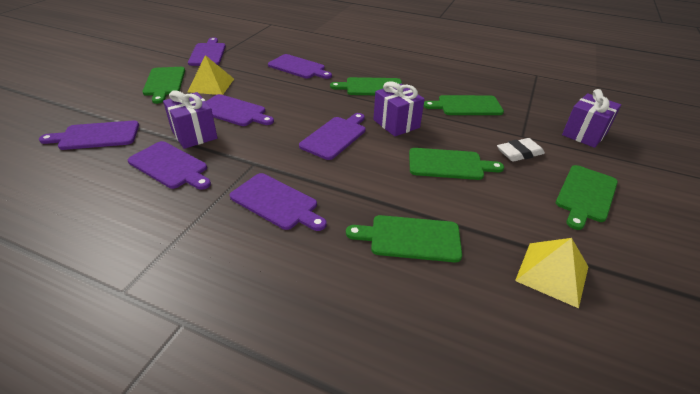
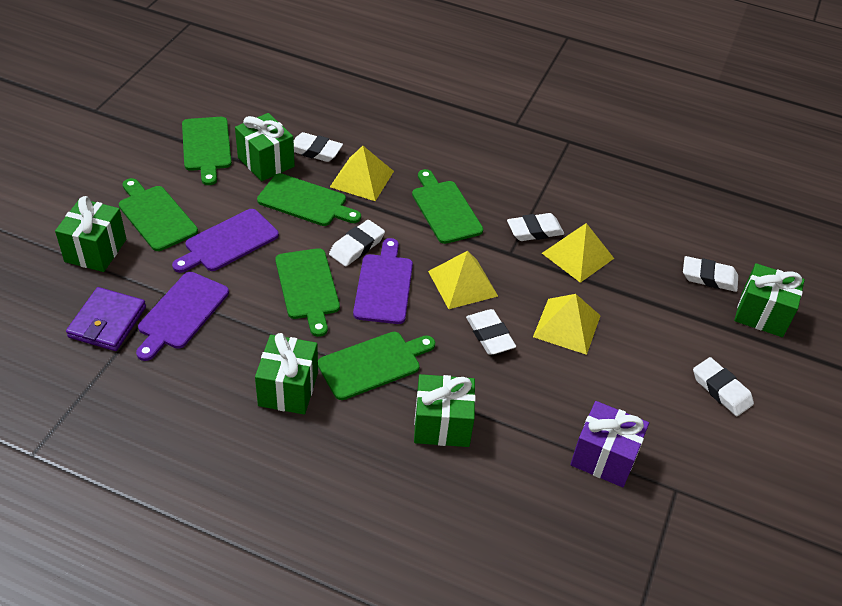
green gift: 0 -> 5
purple cutting board: 7 -> 3
purple gift: 3 -> 1
purple wallet: 0 -> 1
white eraser: 1 -> 6
yellow pyramid: 2 -> 4

